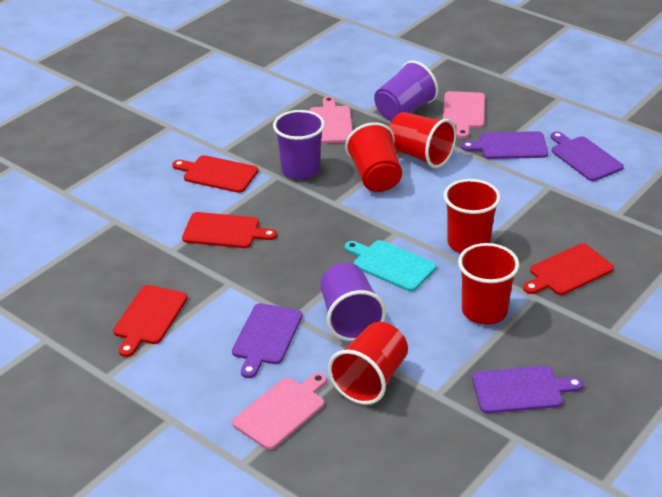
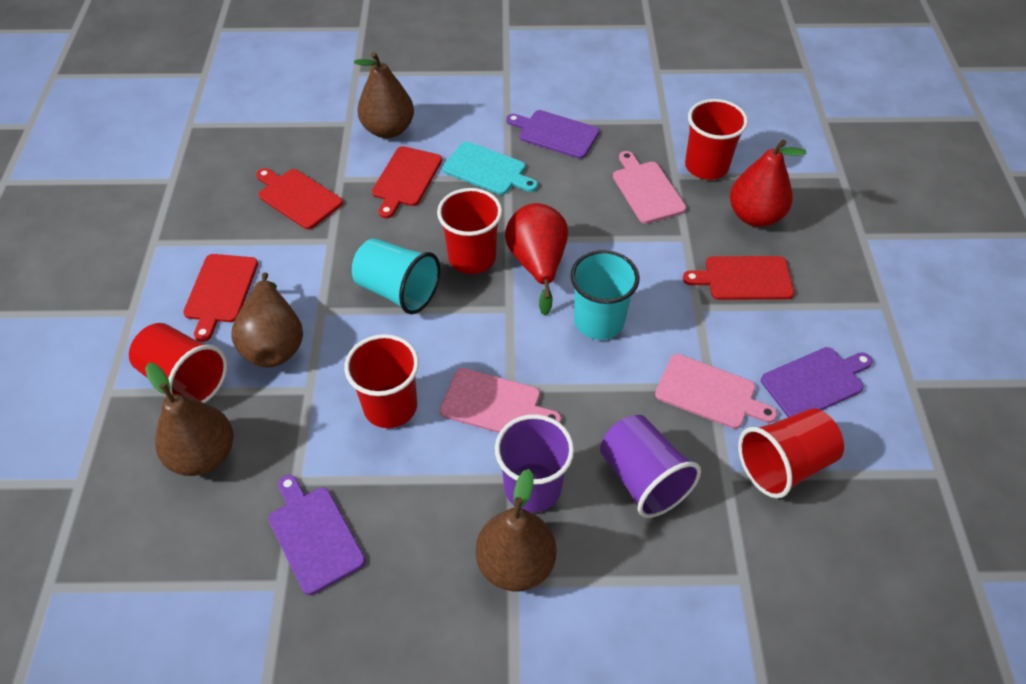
brown pear: 0 -> 4
purple cup: 3 -> 2
purple cutting board: 4 -> 3
red pear: 0 -> 2
turquoise cup: 0 -> 2

